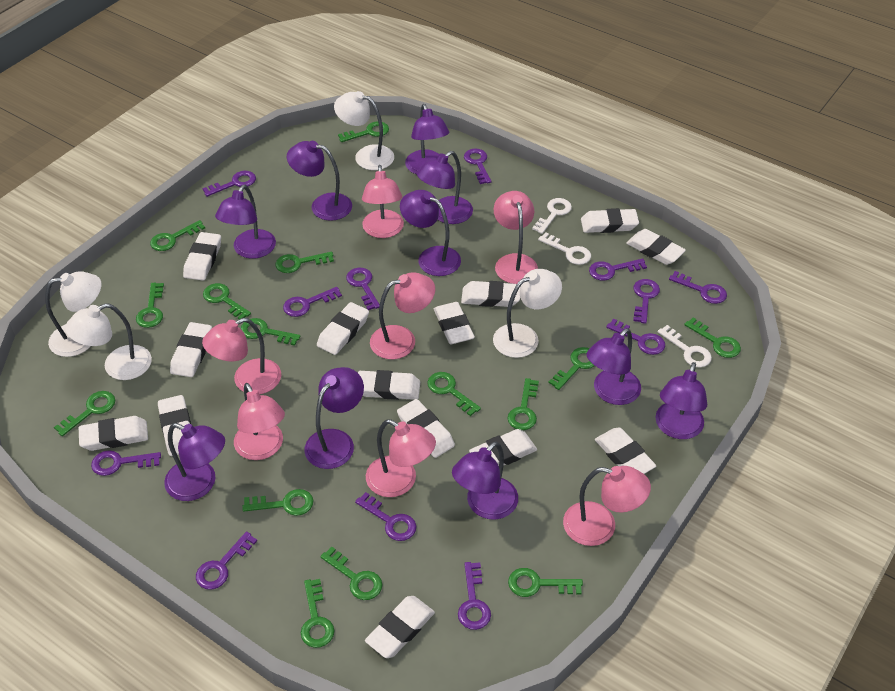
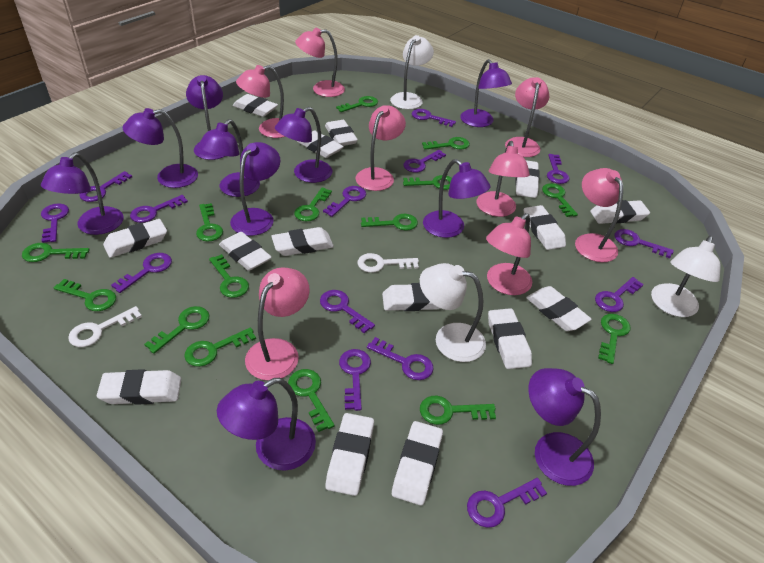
pink lamp: 7 -> 8
purple key: 12 -> 14
white eraser: 14 -> 15
white key: 3 -> 2
white lamp: 4 -> 3

